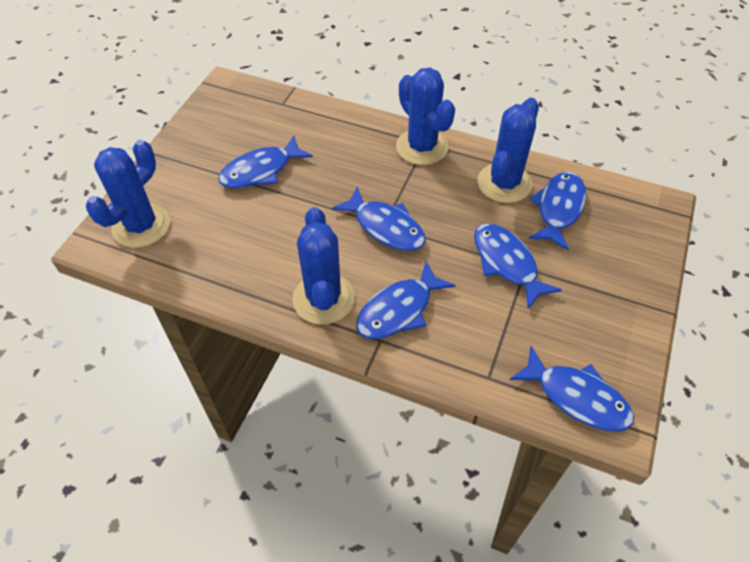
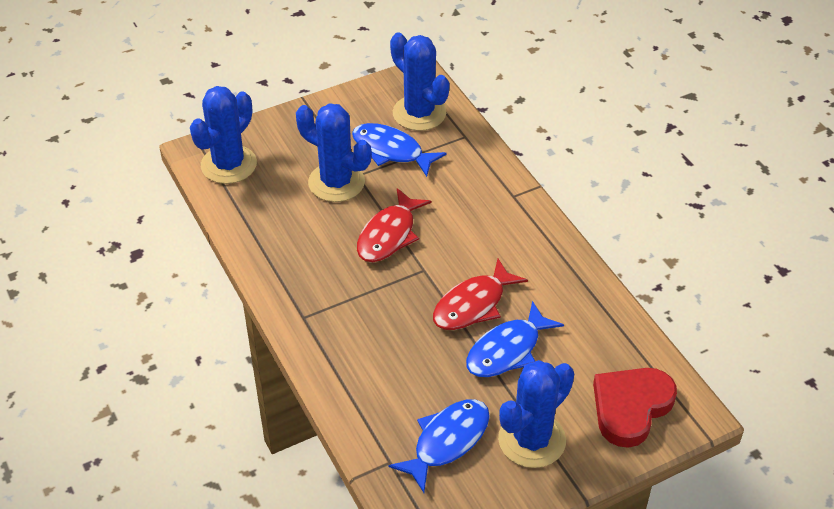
blue fish: 6 -> 3
red fish: 0 -> 2
red heart: 0 -> 1

